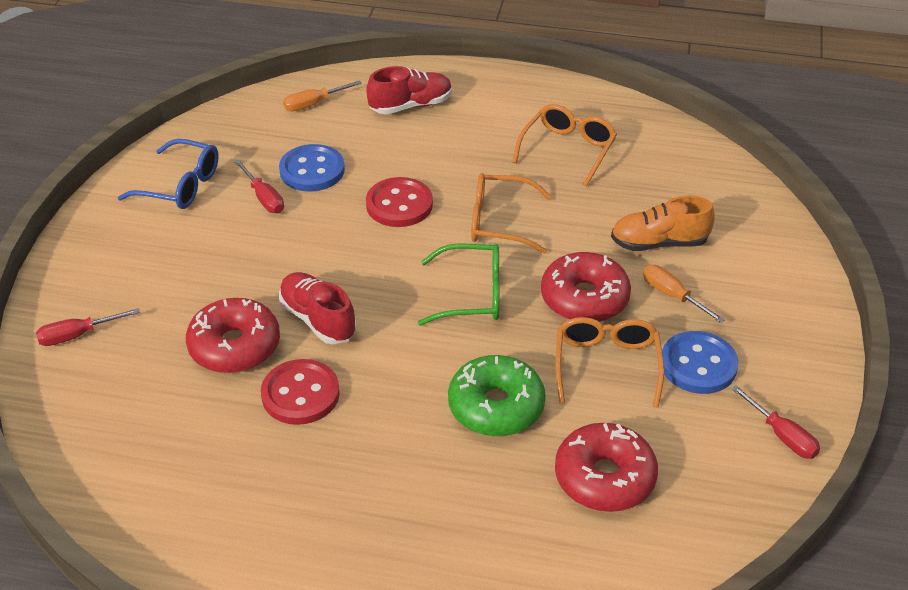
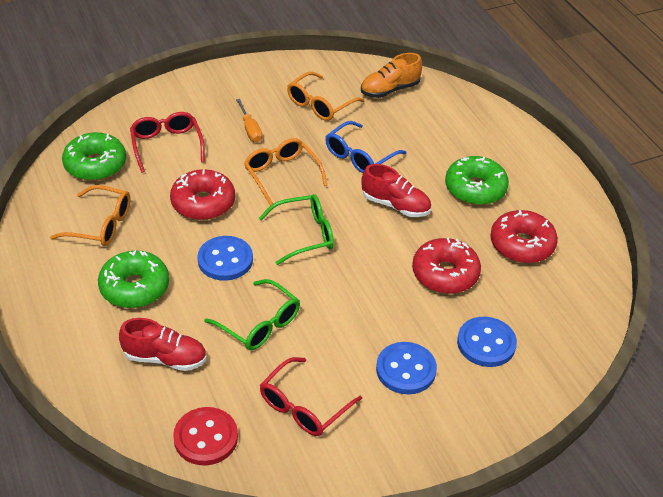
blue button: 2 -> 3
green donut: 1 -> 3
green glasses: 1 -> 2
orange screwdriver: 2 -> 1
red button: 2 -> 1
red glasses: 0 -> 2
red screwdriver: 3 -> 0

